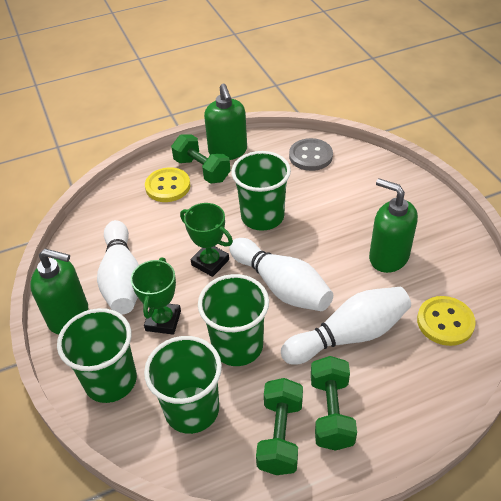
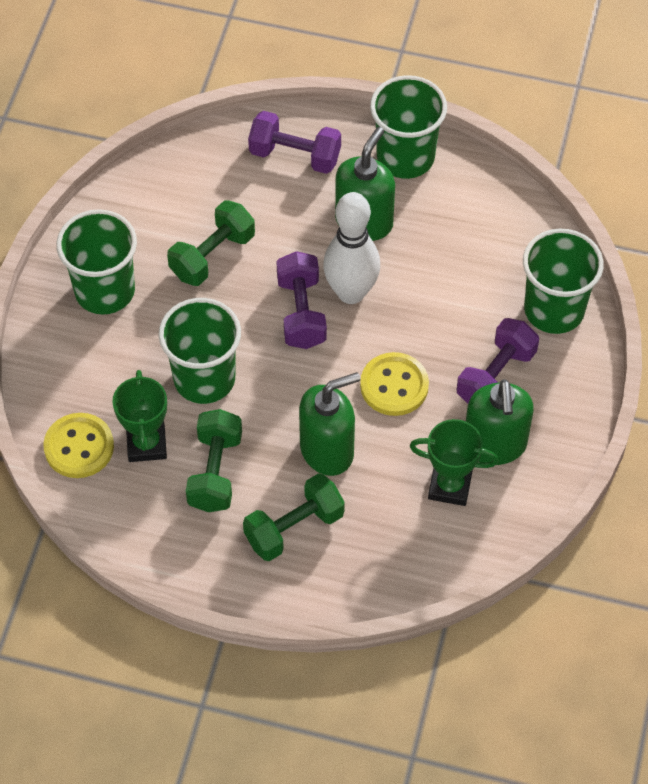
grey button: 1 -> 0
purple dumbbell: 0 -> 3
white bowling pin: 3 -> 1

